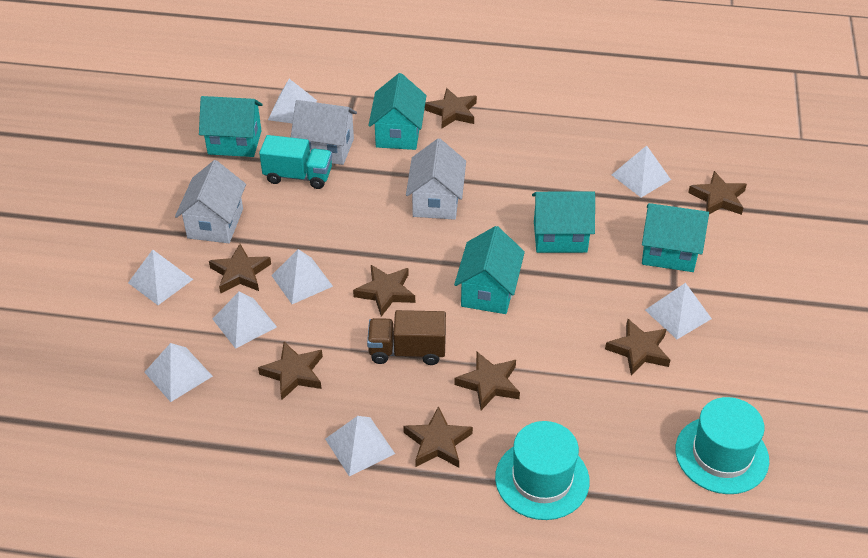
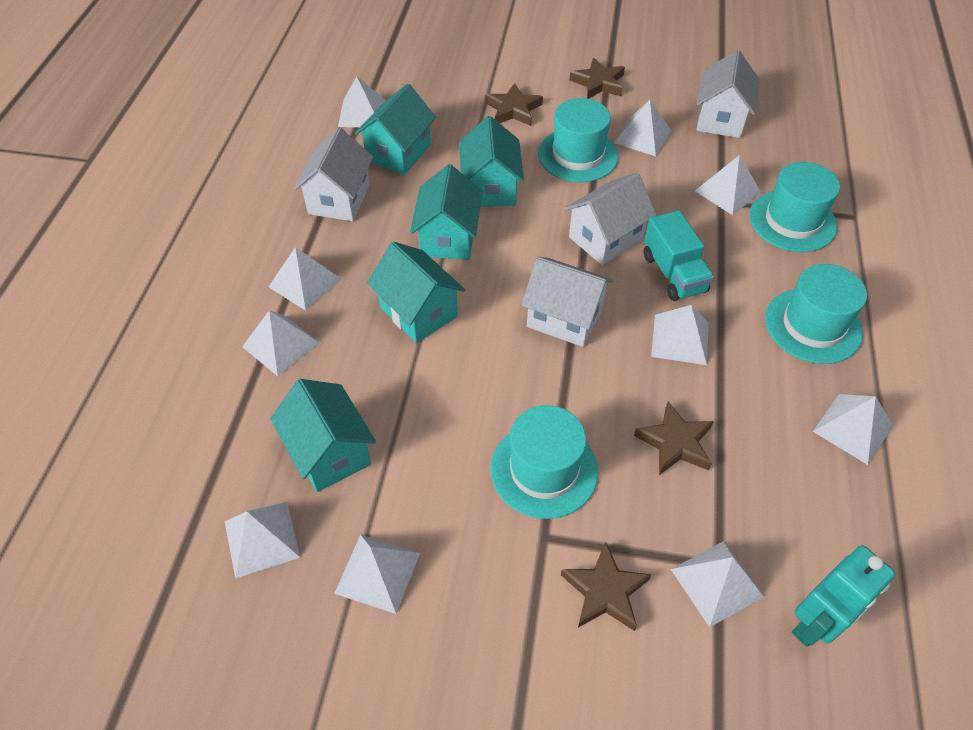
brown star: 8 -> 4
brown truck: 1 -> 0
turquoise hat: 2 -> 4
turquoise robot: 0 -> 1
white house: 3 -> 4
white pyramid: 8 -> 10

